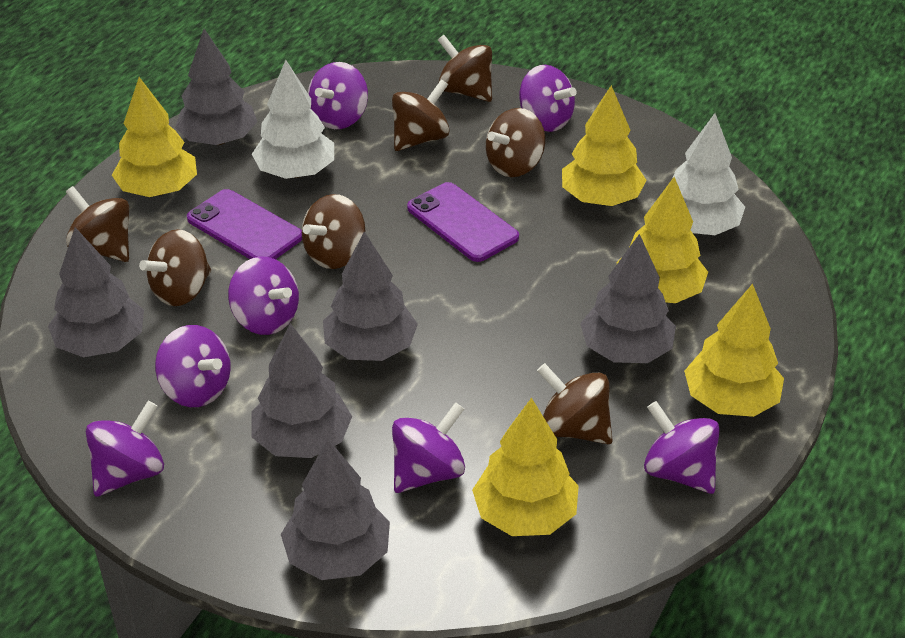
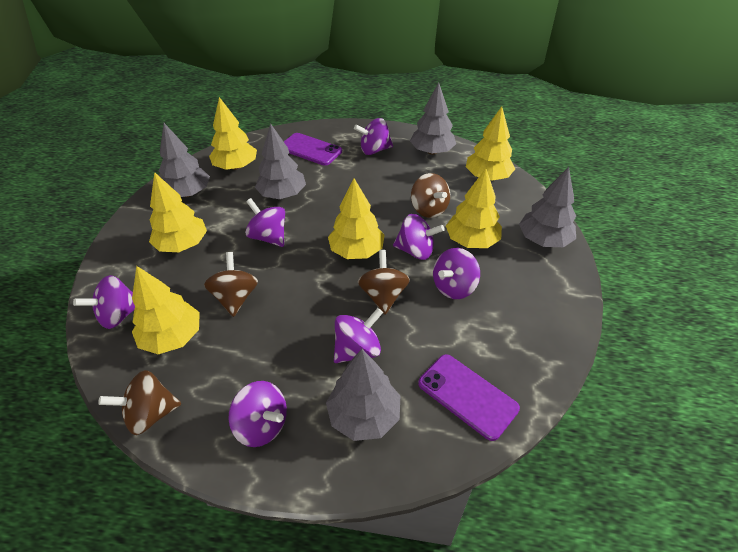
brown spinning top: 7 -> 4
grey tree: 6 -> 5
white tree: 2 -> 0
yellow tree: 5 -> 6

